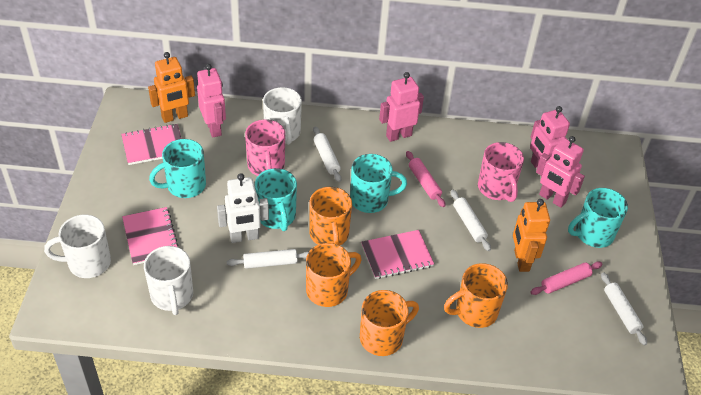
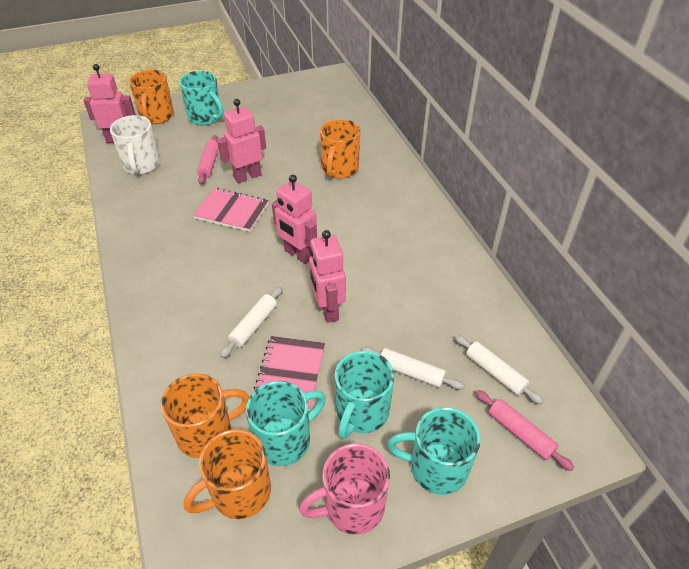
orange robot: 2 -> 0
pink mug: 2 -> 1
pink notebook: 3 -> 2
white mug: 3 -> 1
white robot: 1 -> 0
white rolling pin: 4 -> 3

